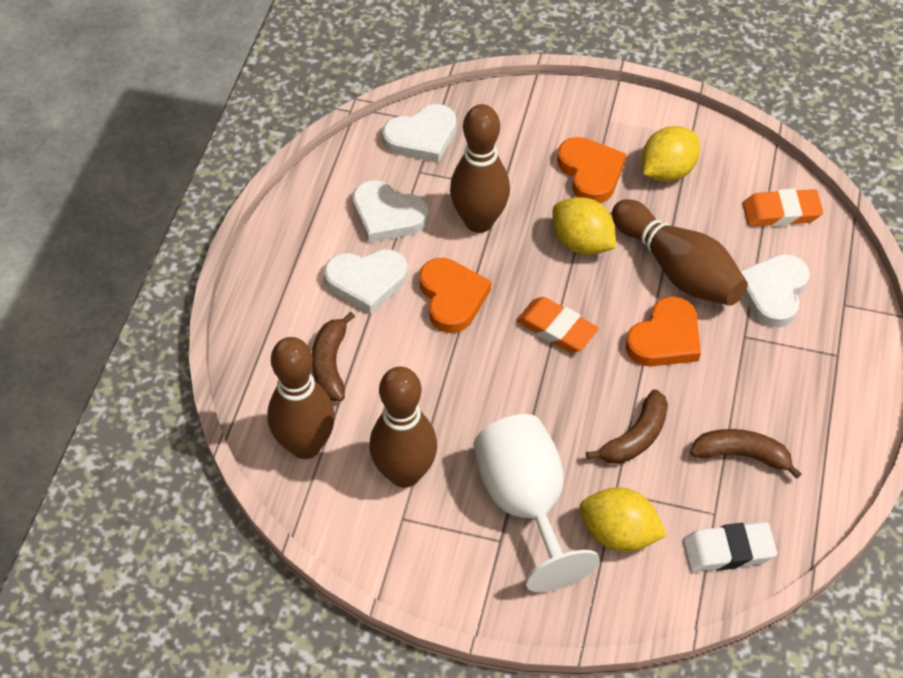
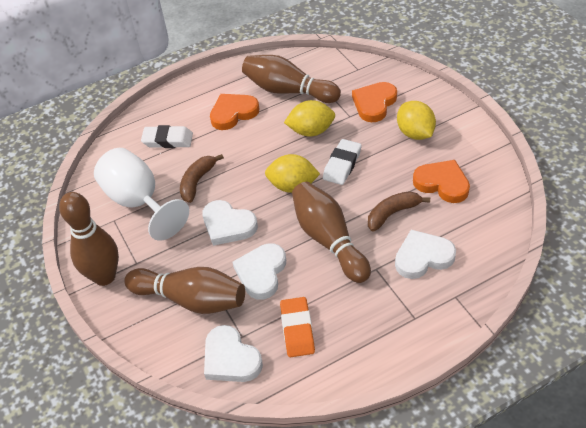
brown banana: 3 -> 2
orange eraser: 2 -> 1
white eraser: 1 -> 2

